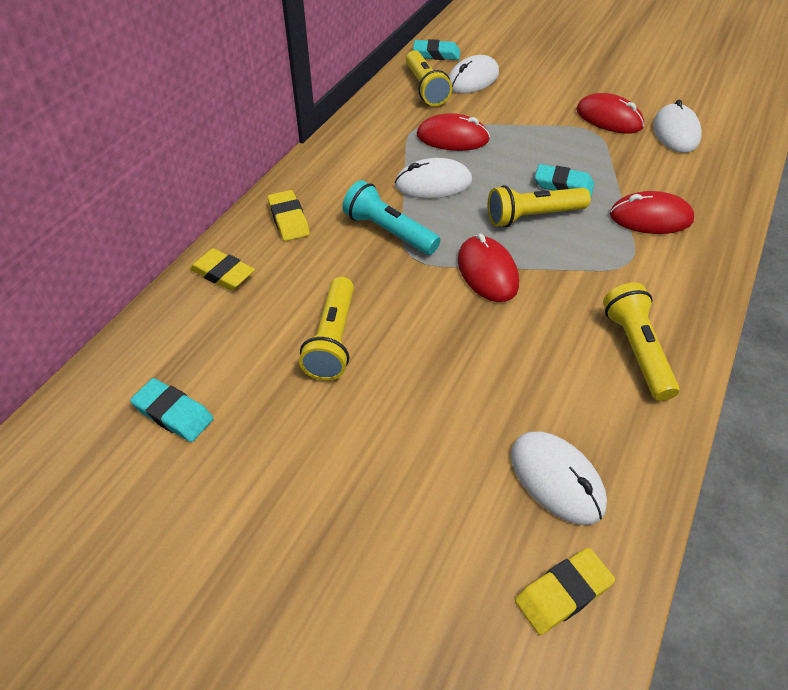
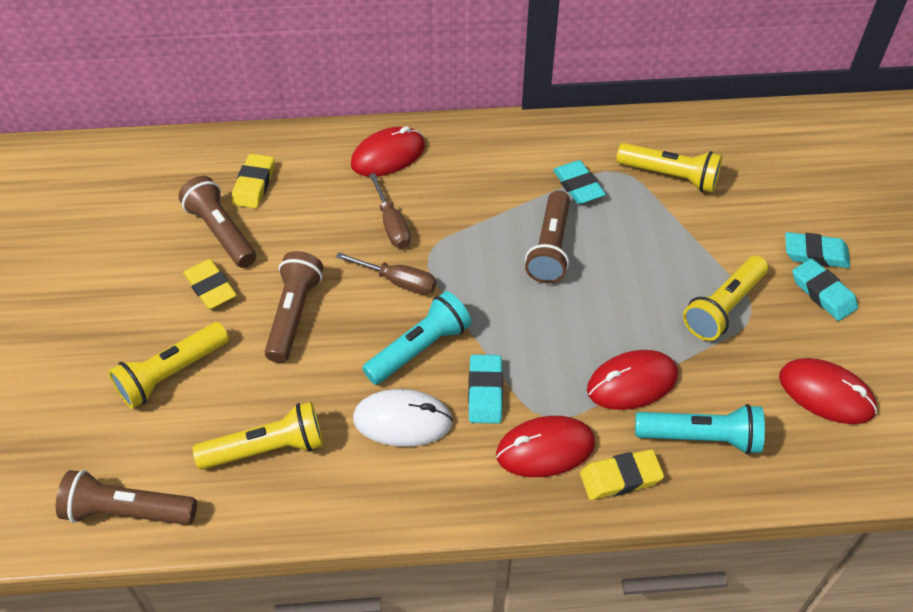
brown flashlight: 0 -> 4
brown screwdriver: 0 -> 2
turquoise eraser: 3 -> 4
turquoise flashlight: 1 -> 2
white mouse: 4 -> 1

